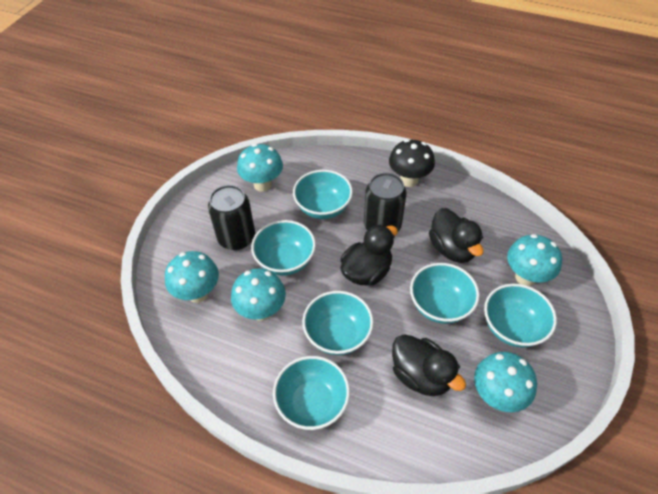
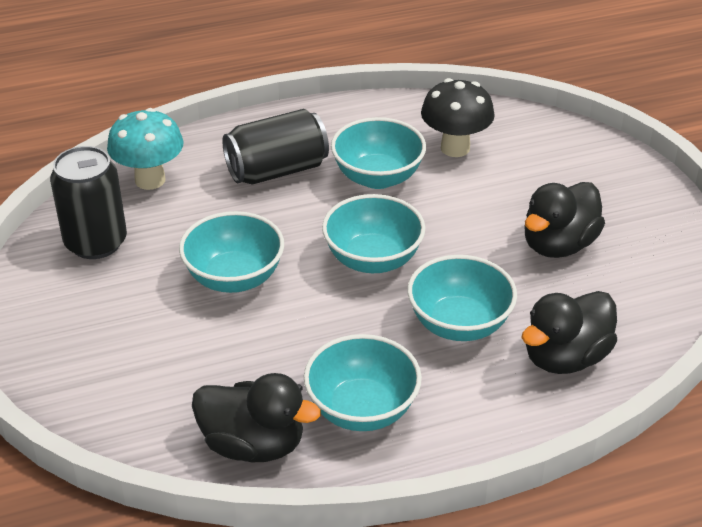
turquoise bowl: 6 -> 5
turquoise mushroom: 5 -> 1

